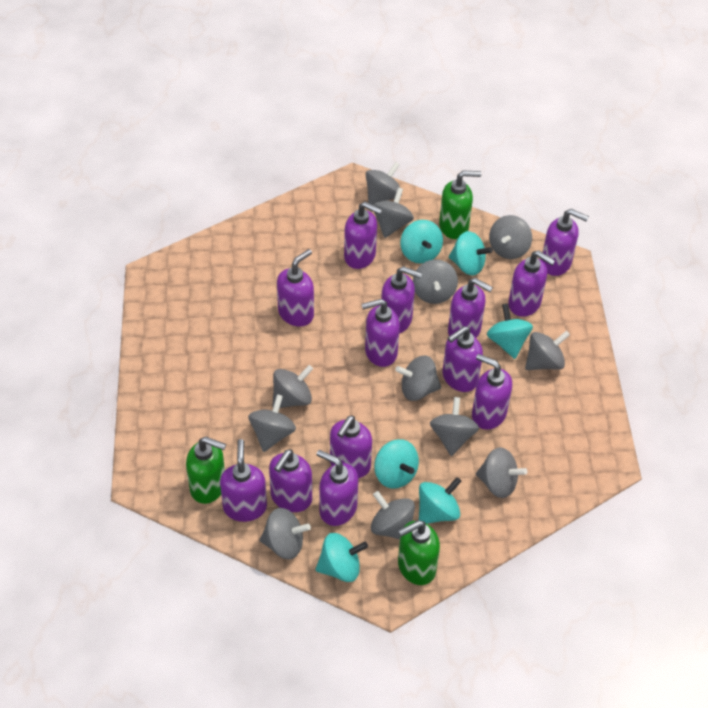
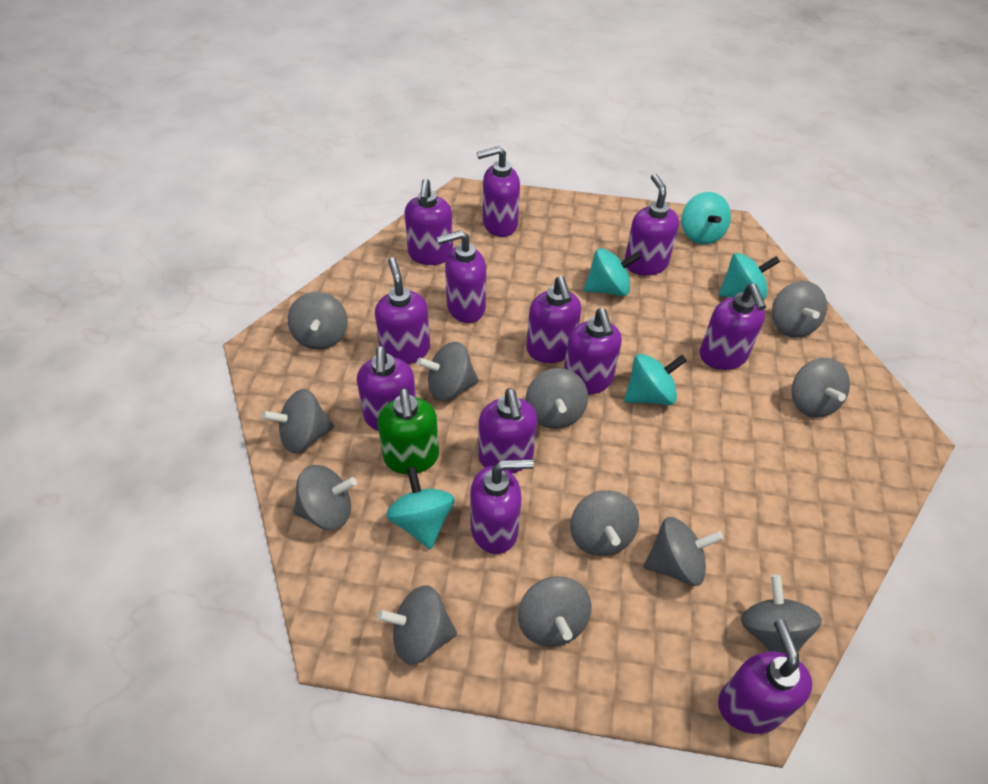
green soap dispenser: 3 -> 1
purple soap dispenser: 13 -> 12
turquoise spinning top: 6 -> 5

